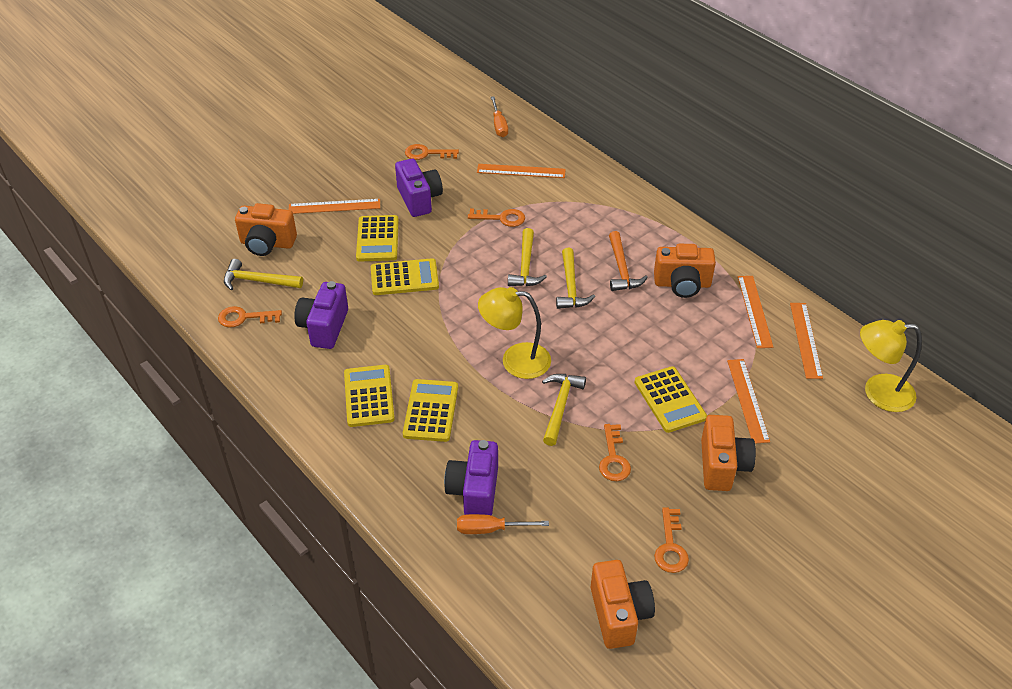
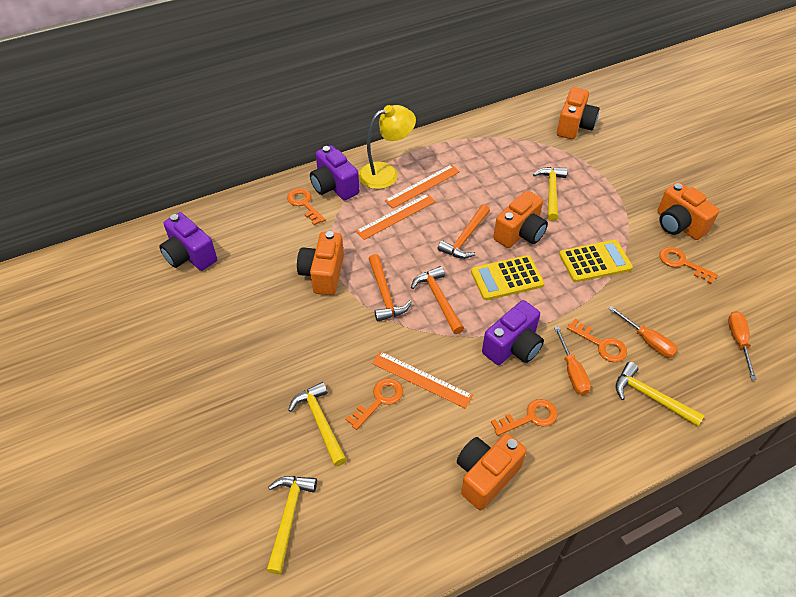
orange camera: 4 -> 5
orange hammer: 1 -> 3
orange ruler: 5 -> 3
orange screwdriver: 2 -> 3
yellow calculator: 5 -> 2
yellow lamp: 2 -> 1

